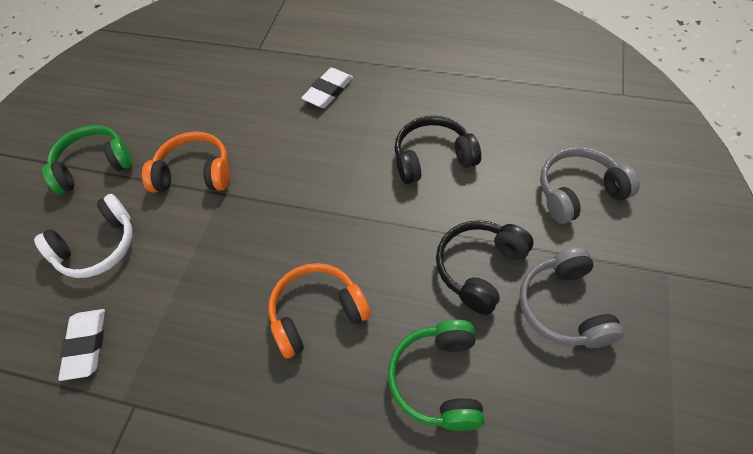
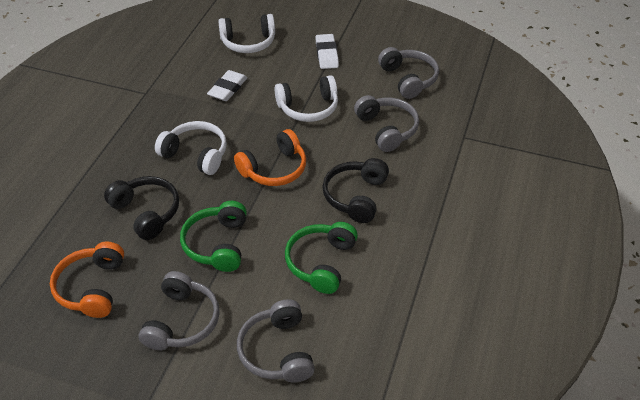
grey headphones: 2 -> 4
white headphones: 1 -> 3

